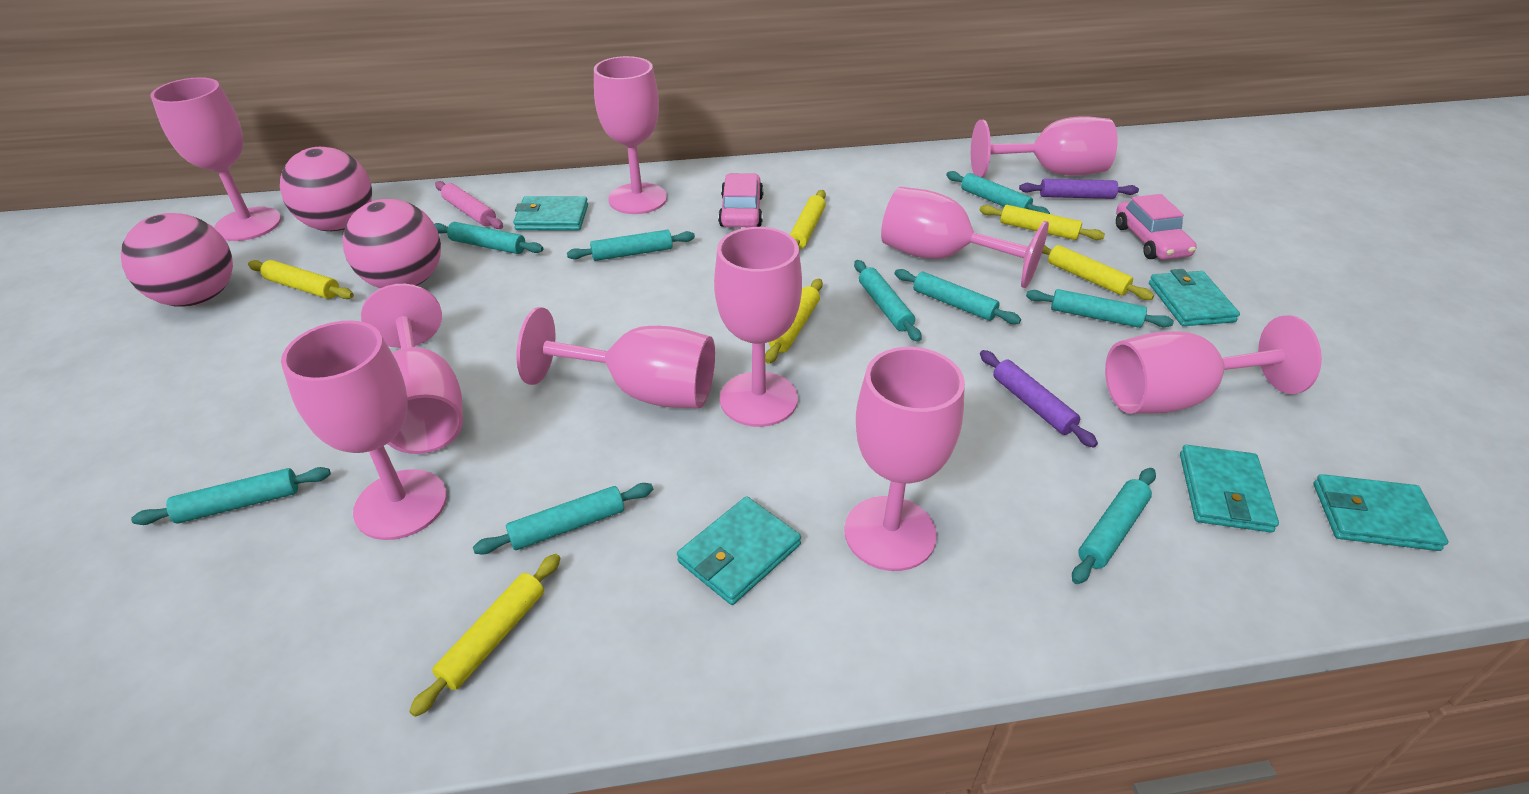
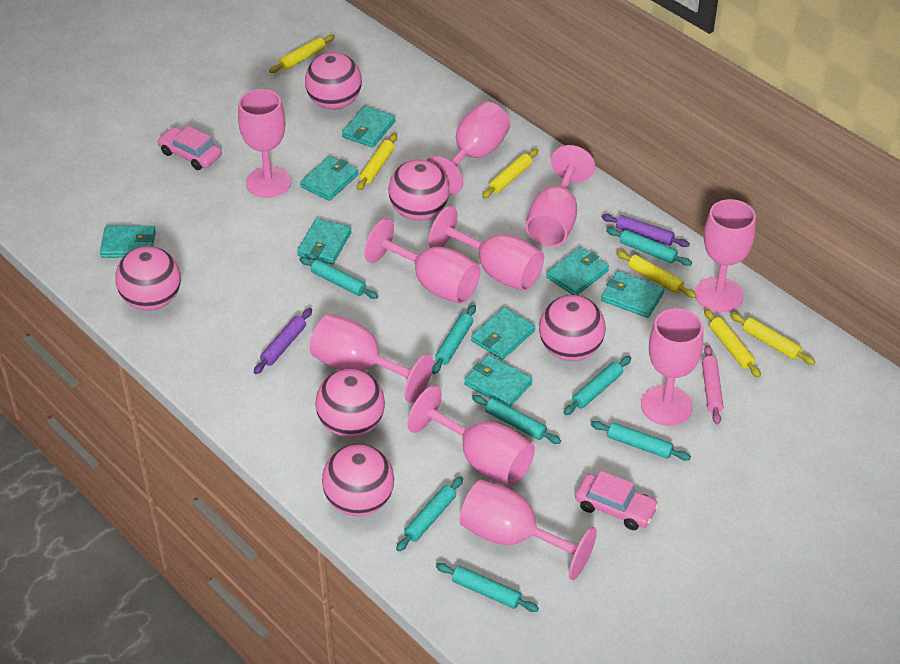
pink ball: 3 -> 6
turquoise rolling pin: 9 -> 8
turquoise wallet: 5 -> 8

